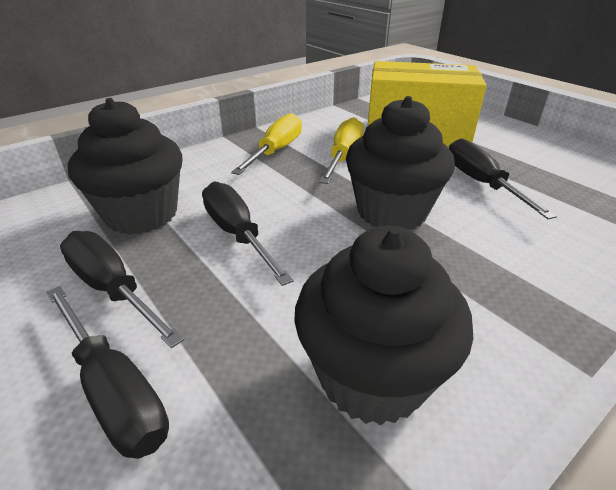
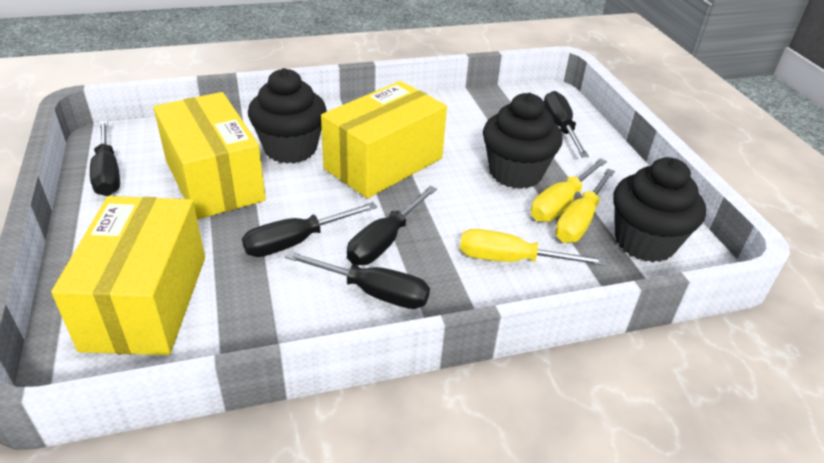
black screwdriver: 4 -> 5
yellow box: 1 -> 3
yellow screwdriver: 2 -> 3

